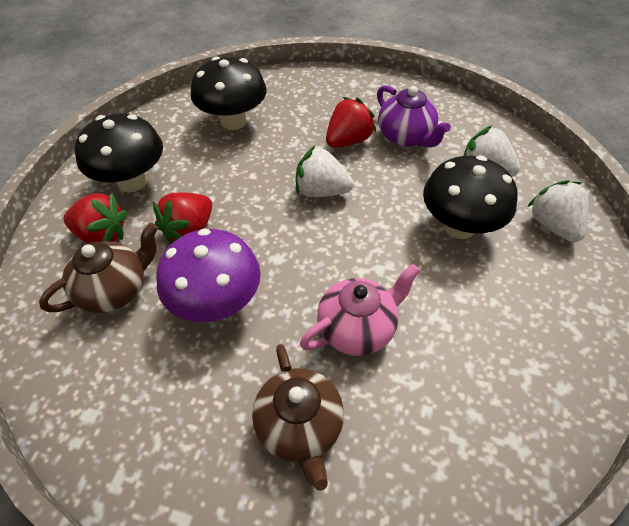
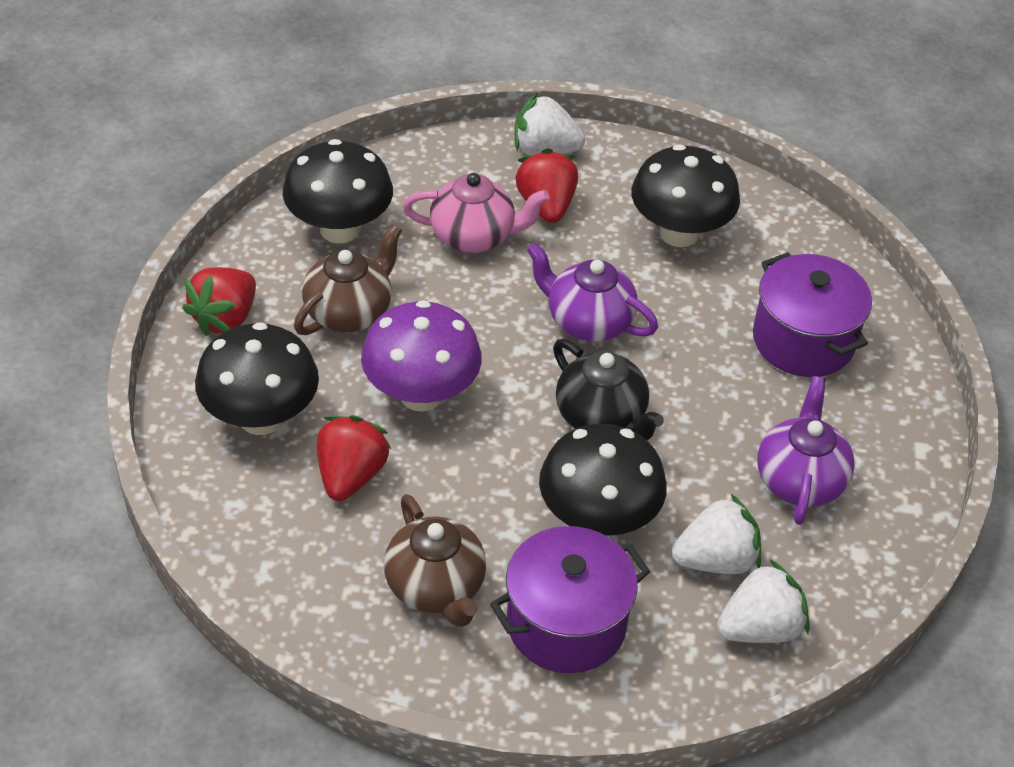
black mushroom: 3 -> 4
black teapot: 0 -> 1
purple pot: 0 -> 2
purple teapot: 1 -> 2

